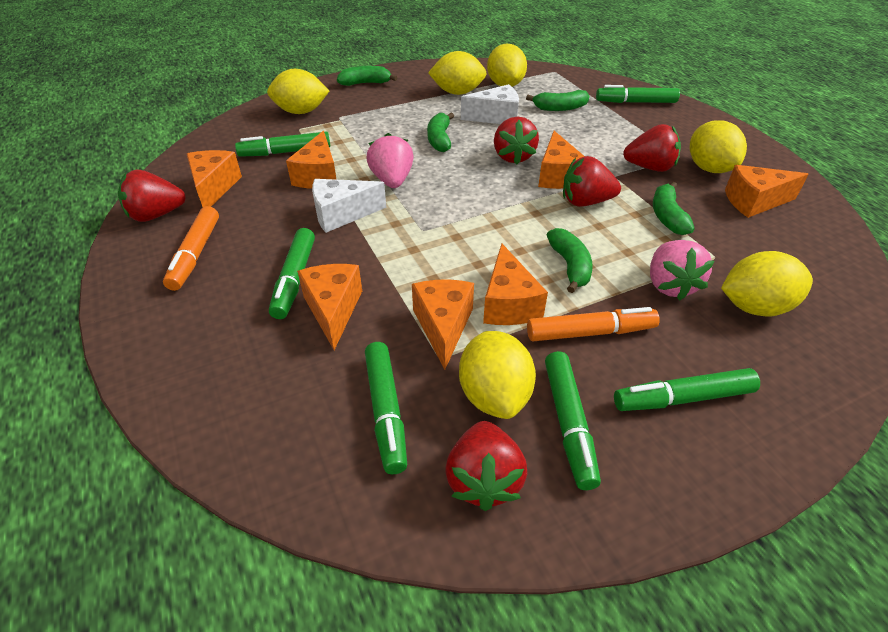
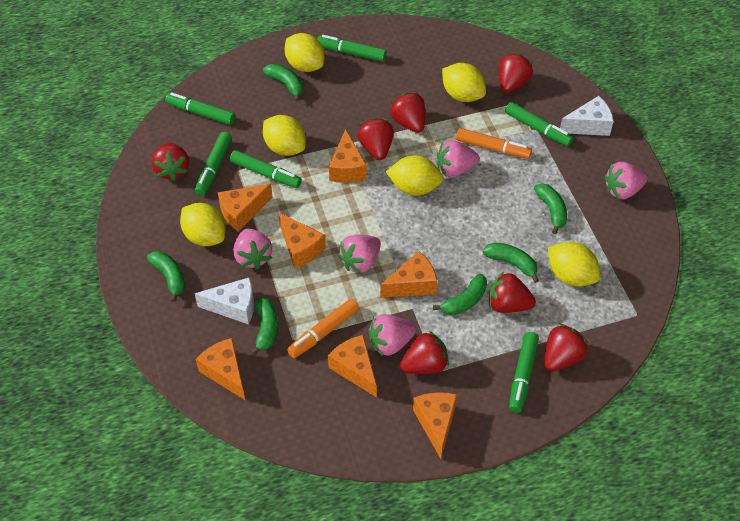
green banana: 5 -> 6
pink strawberry: 2 -> 5
red strawberry: 5 -> 7

